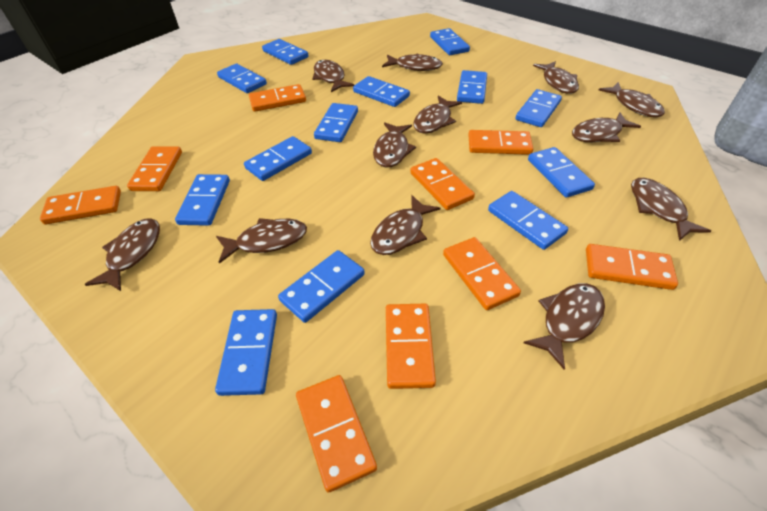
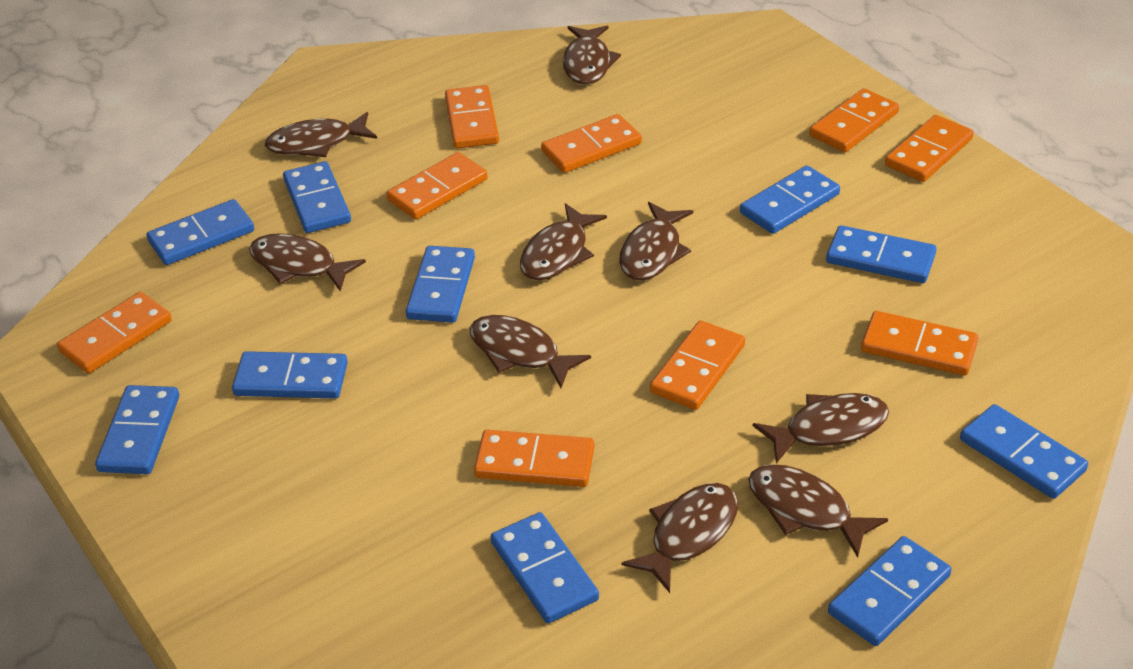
blue domino: 13 -> 10
brown fish: 12 -> 9

